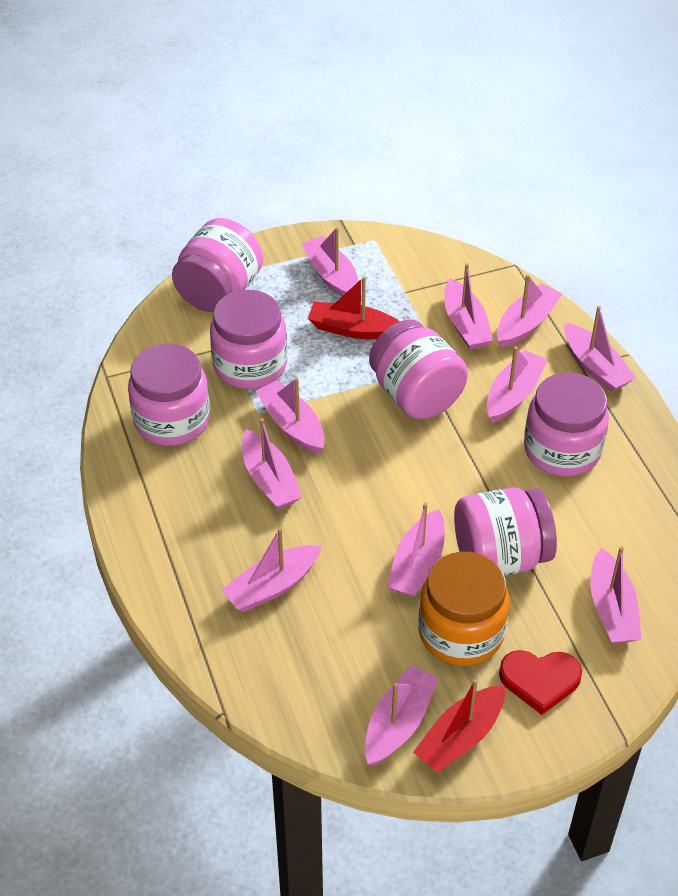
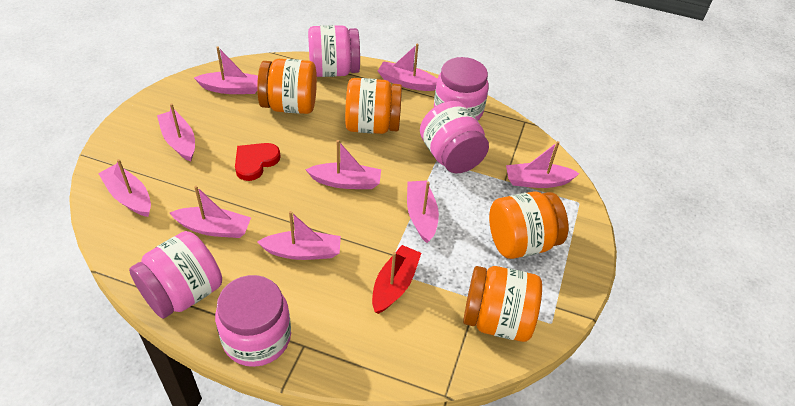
orange jar: 1 -> 4
pink boat: 11 -> 9
pink jar: 6 -> 5
red boat: 2 -> 1

